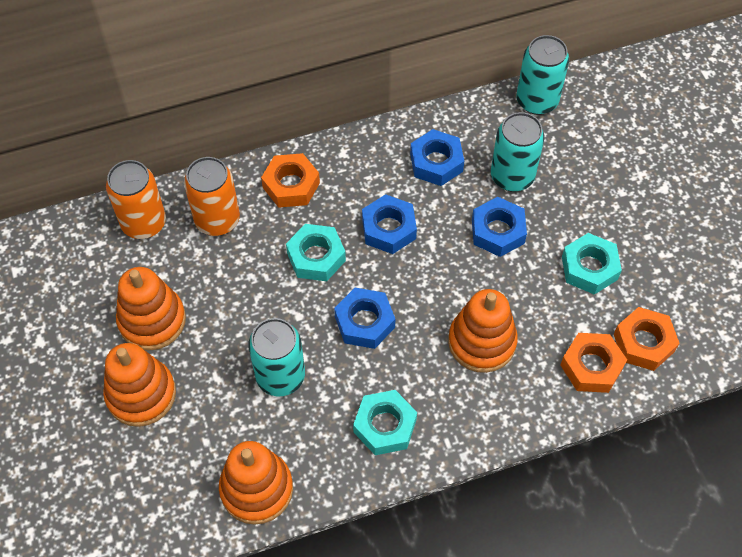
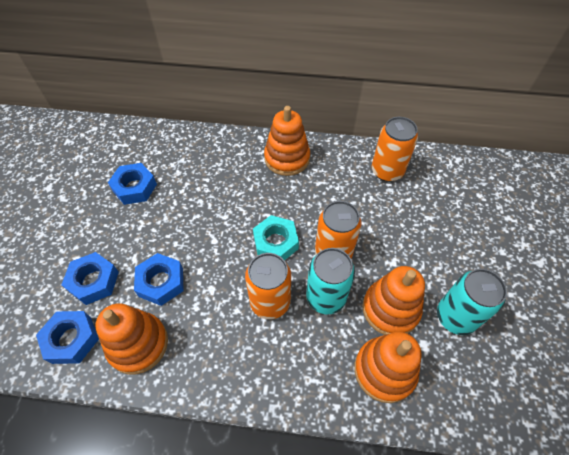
orange can: 2 -> 3
orange nut: 3 -> 0
turquoise can: 3 -> 2
turquoise nut: 3 -> 1

